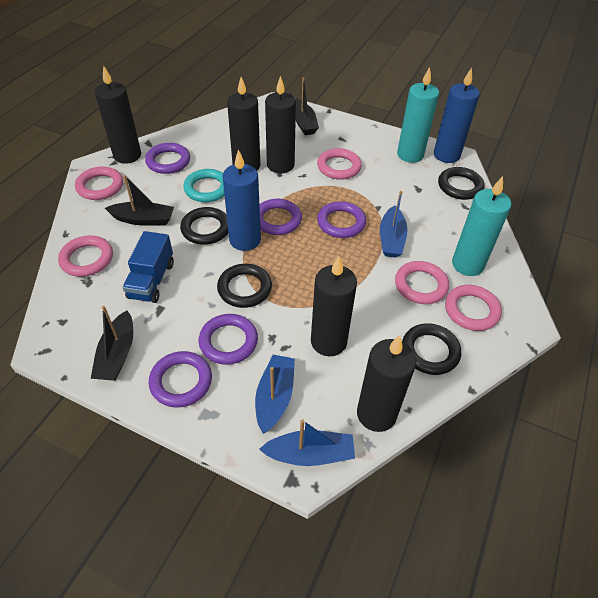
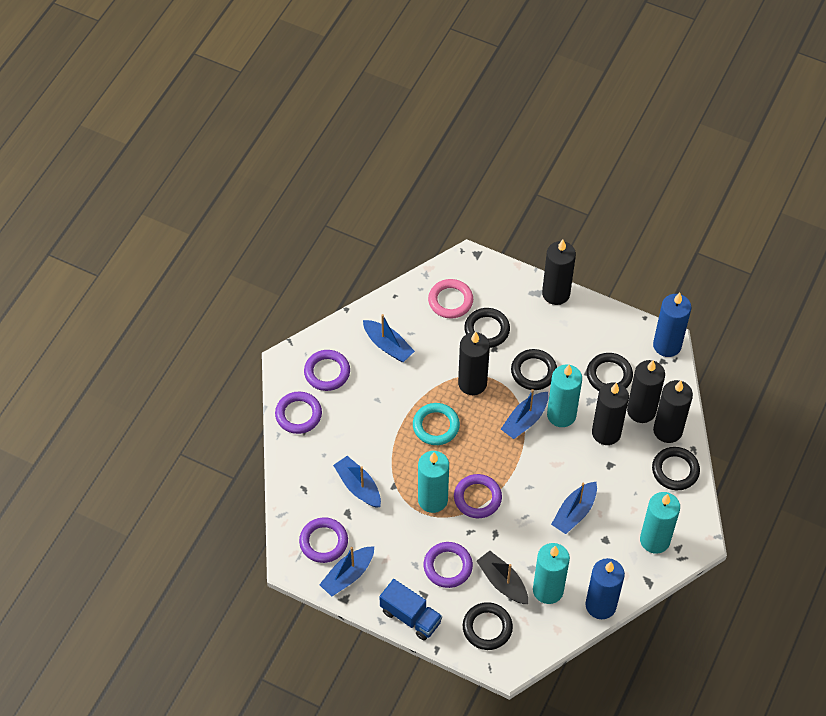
black boat: 3 -> 1
black ring: 4 -> 5
blue boat: 3 -> 5
pink ring: 5 -> 1
turquoise candle: 2 -> 4

